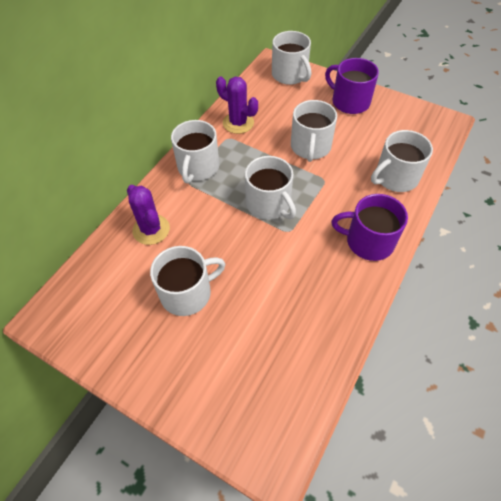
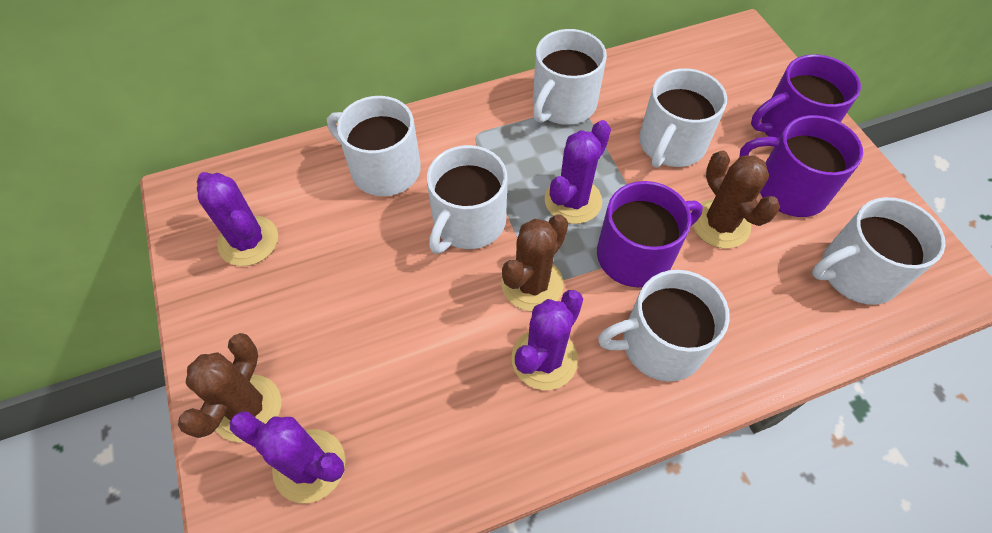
brown cactus: 0 -> 3
purple cactus: 2 -> 4
purple mug: 2 -> 3

